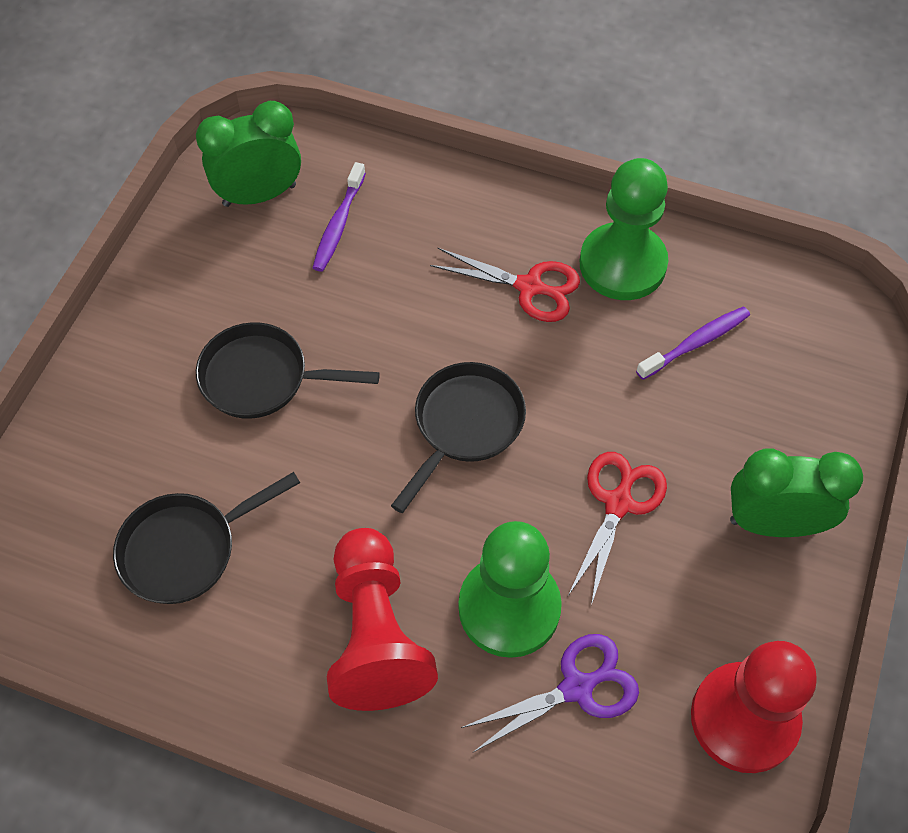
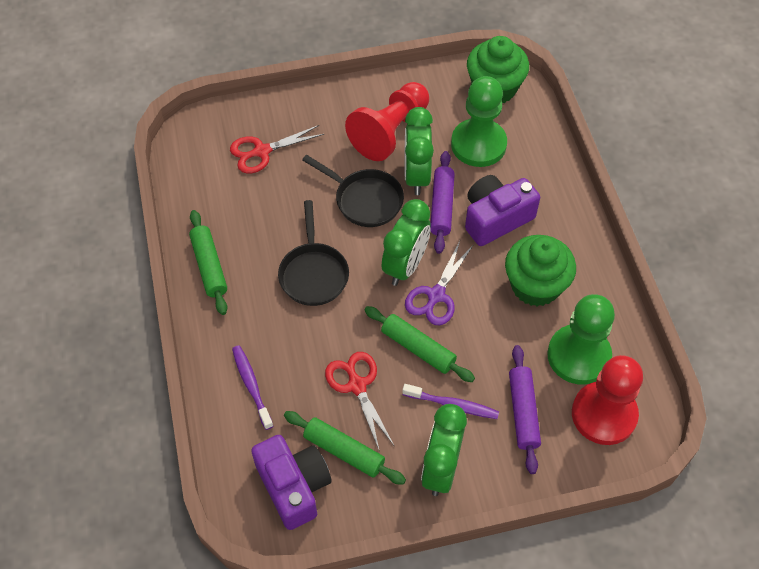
black pan: 3 -> 2
green clock: 2 -> 3
green cupcake: 0 -> 2
green rolling pin: 0 -> 3
purple camera: 0 -> 2
purple rolling pin: 0 -> 2

